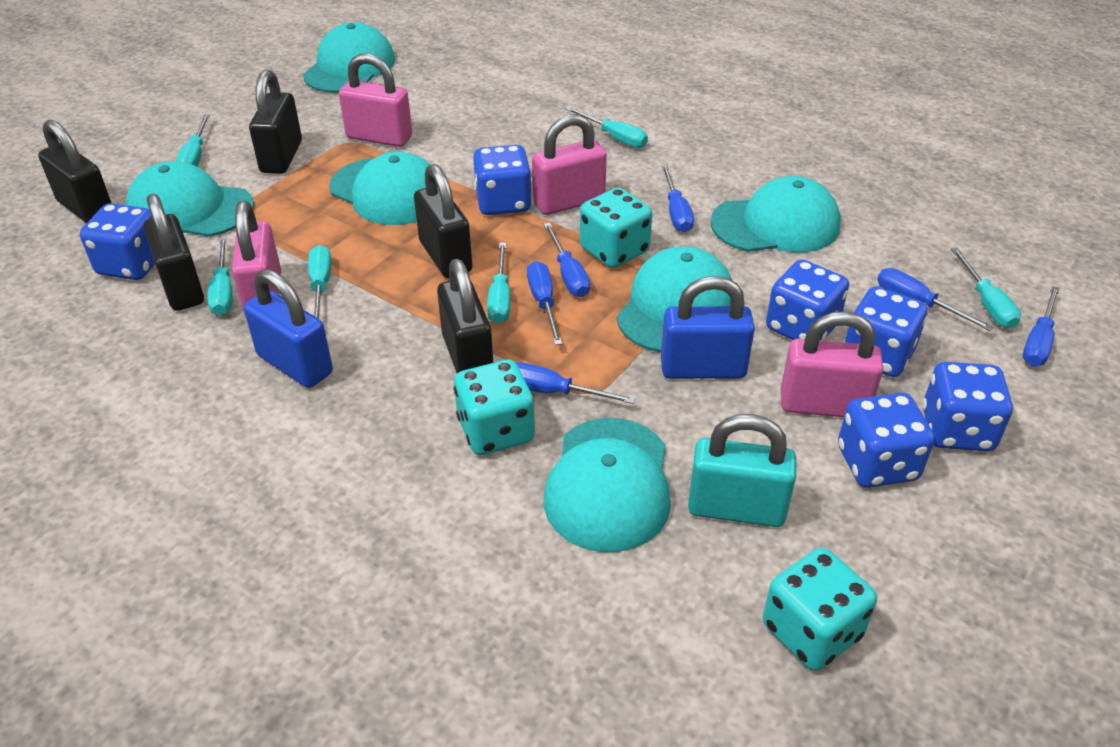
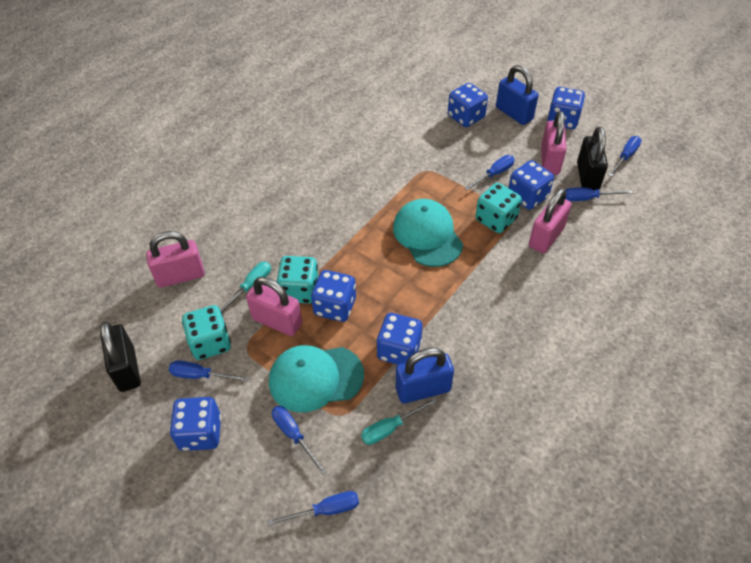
black padlock: 5 -> 2
turquoise cap: 6 -> 2
turquoise padlock: 1 -> 0
turquoise screwdriver: 6 -> 2

